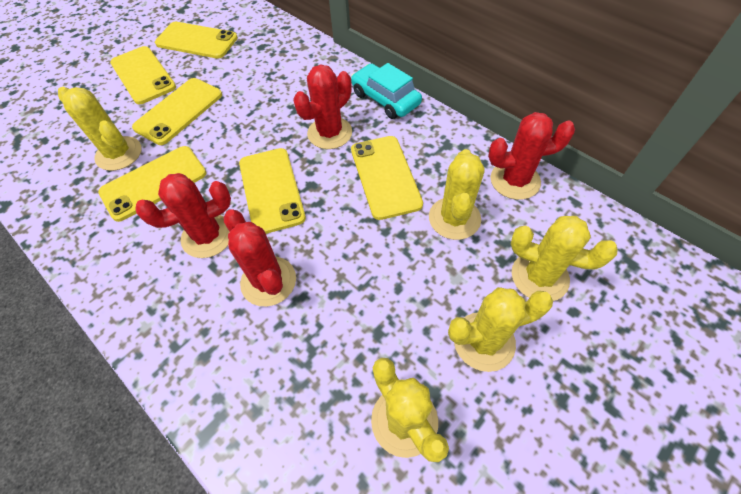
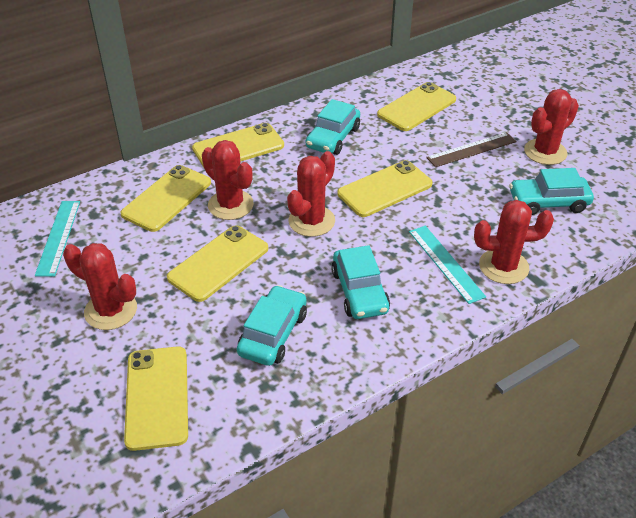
brown ruler: 0 -> 1
red cactus: 4 -> 5
turquoise car: 1 -> 4
turquoise ruler: 0 -> 2
yellow cactus: 5 -> 0

